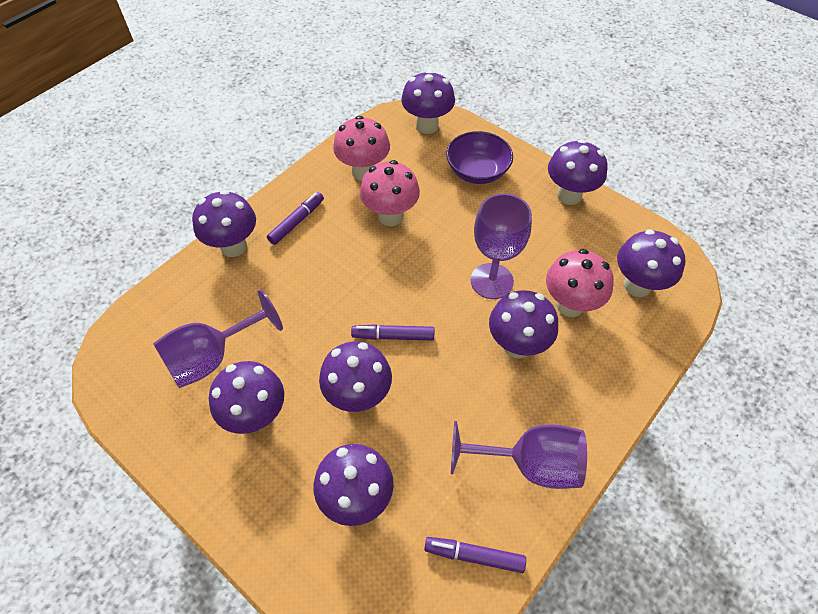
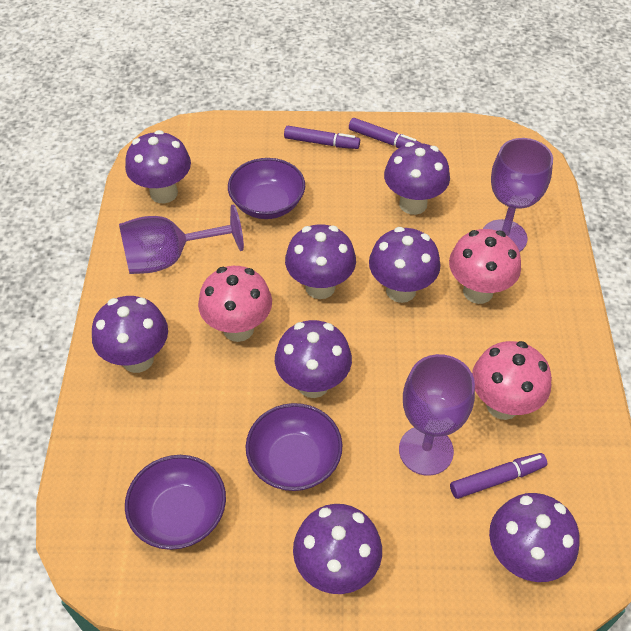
purple bowl: 1 -> 3

